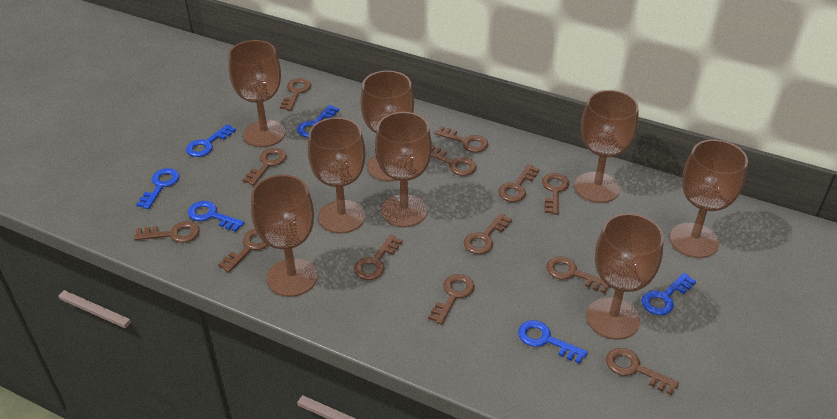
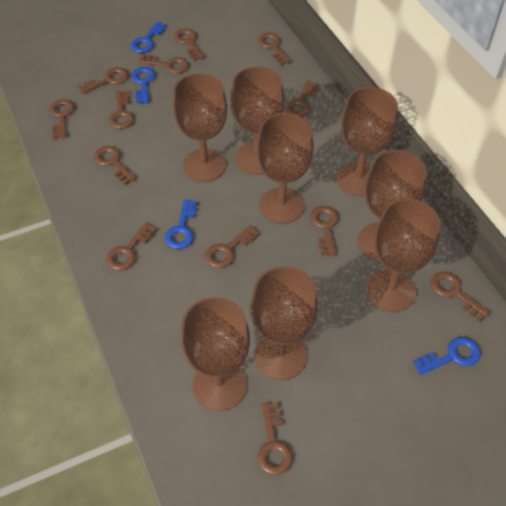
blue key: 6 -> 4

